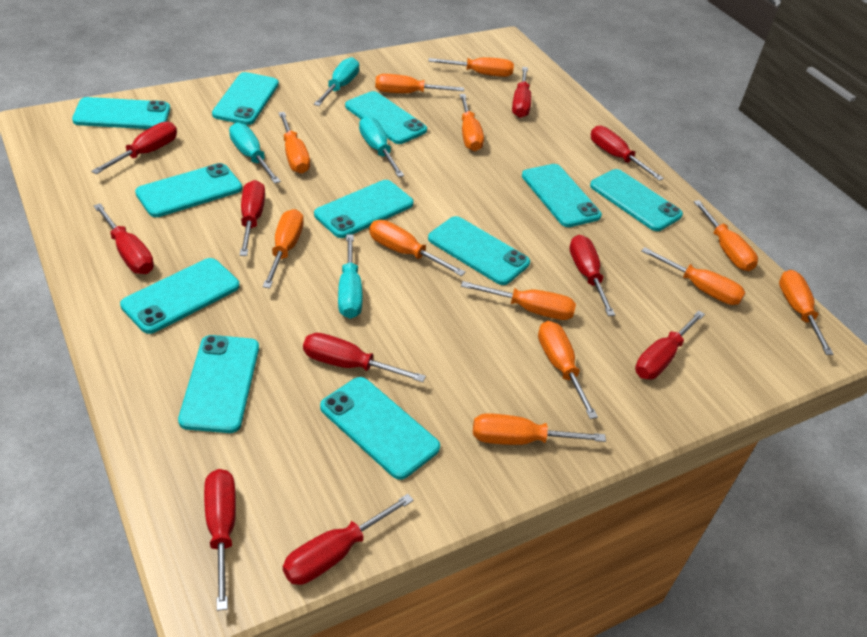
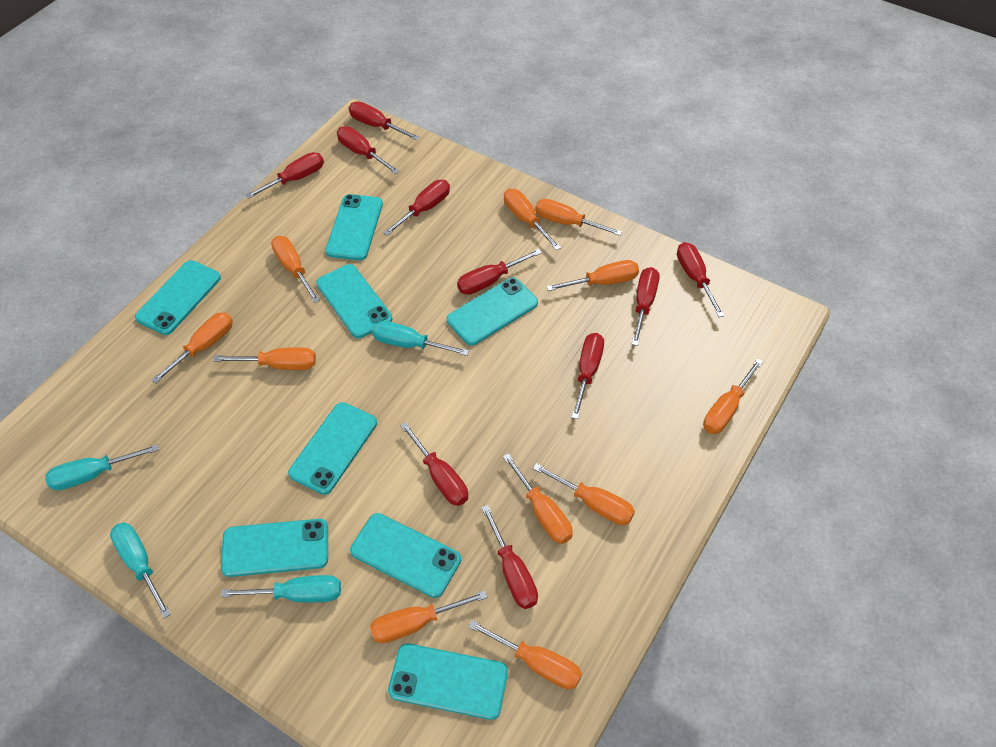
orange screwdriver: 12 -> 11
turquoise phone: 11 -> 8

